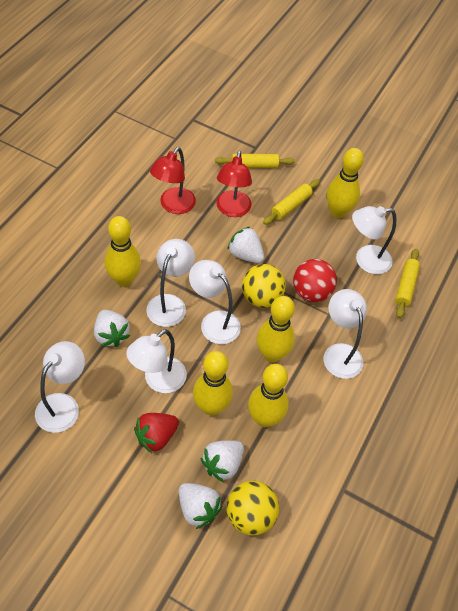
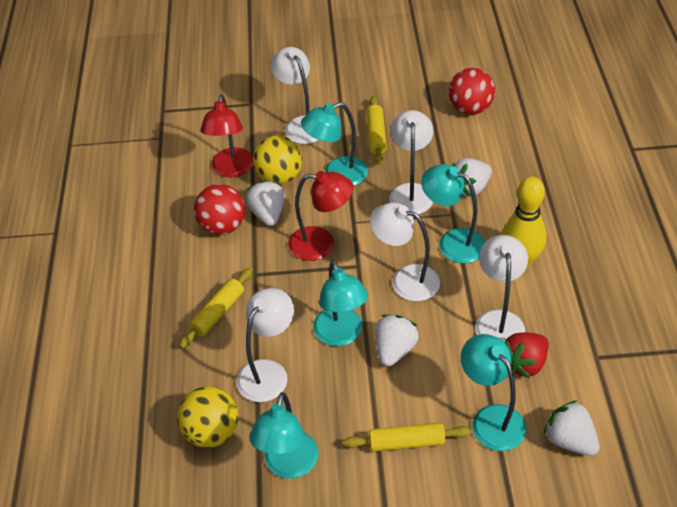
red ball: 1 -> 2
turquoise lamp: 0 -> 5
white lamp: 6 -> 5
yellow bowling pin: 5 -> 1

